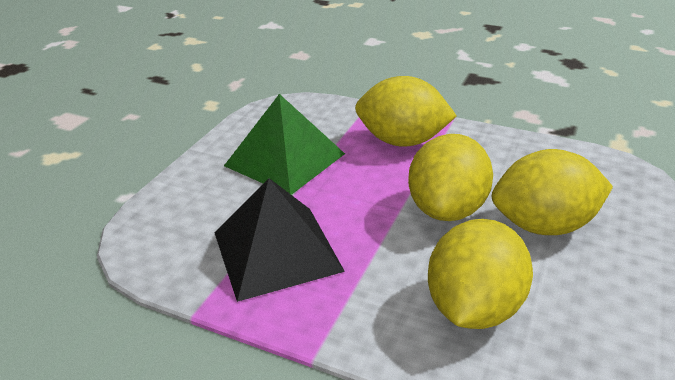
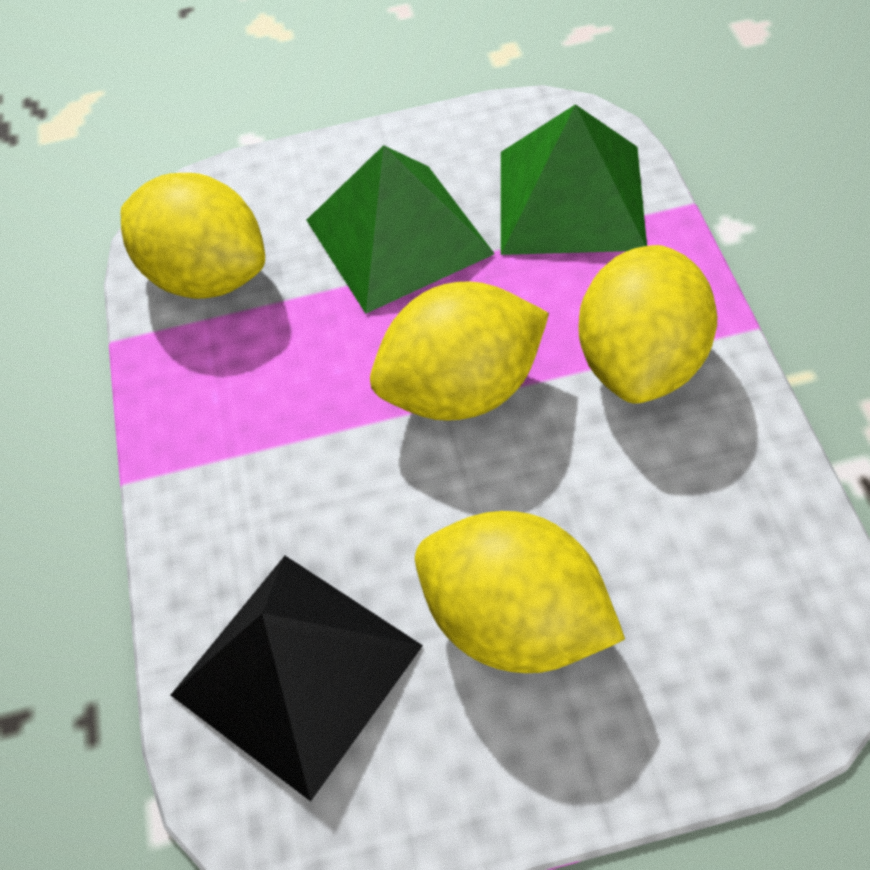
green pyramid: 1 -> 2

